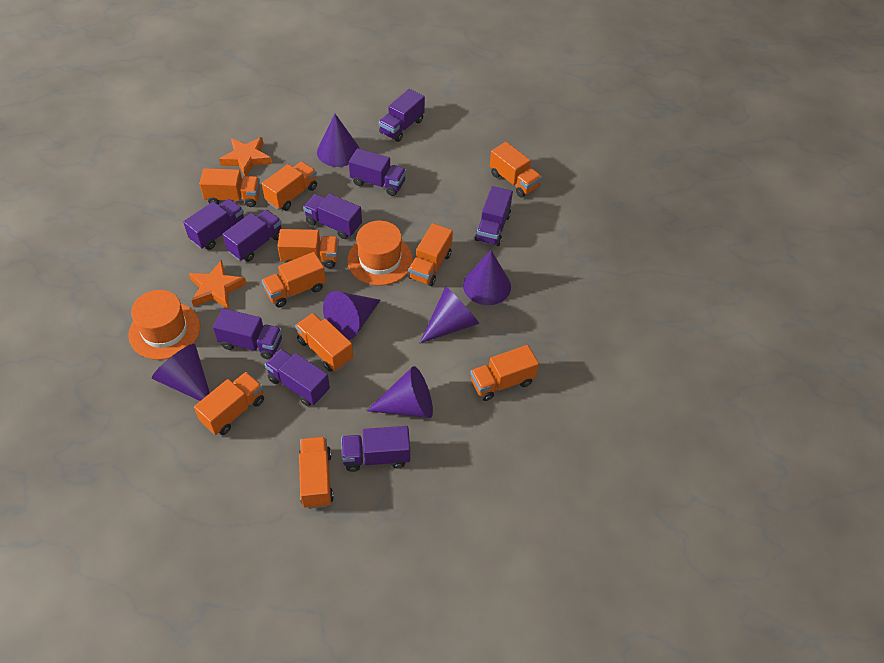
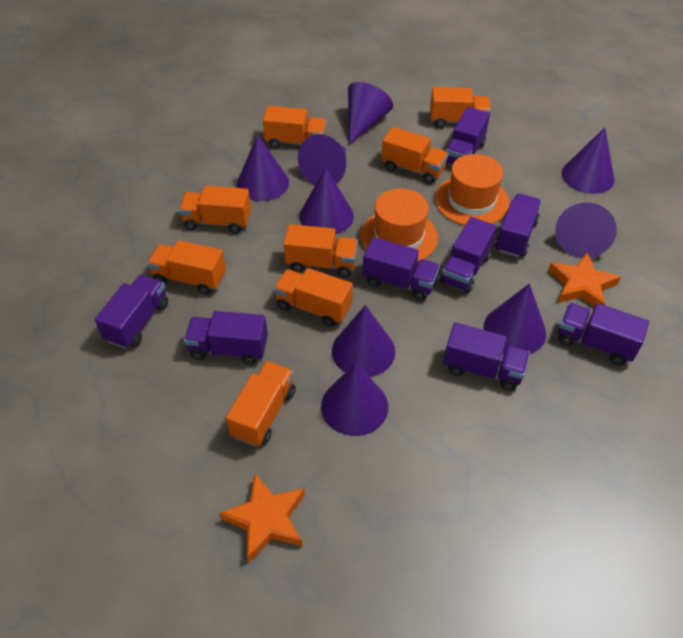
orange truck: 10 -> 8
purple cone: 6 -> 9
purple truck: 9 -> 8

